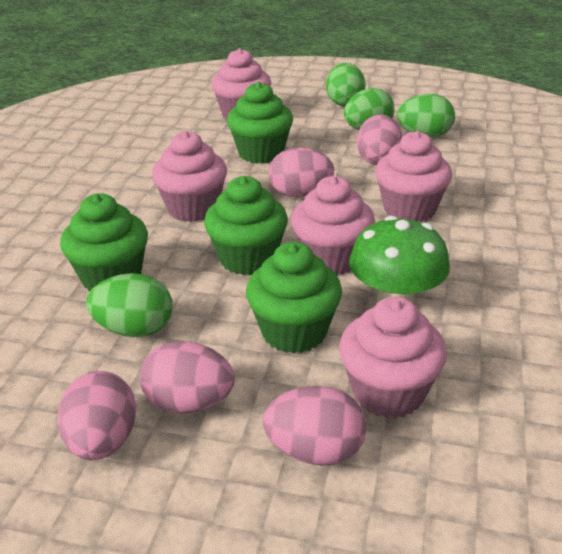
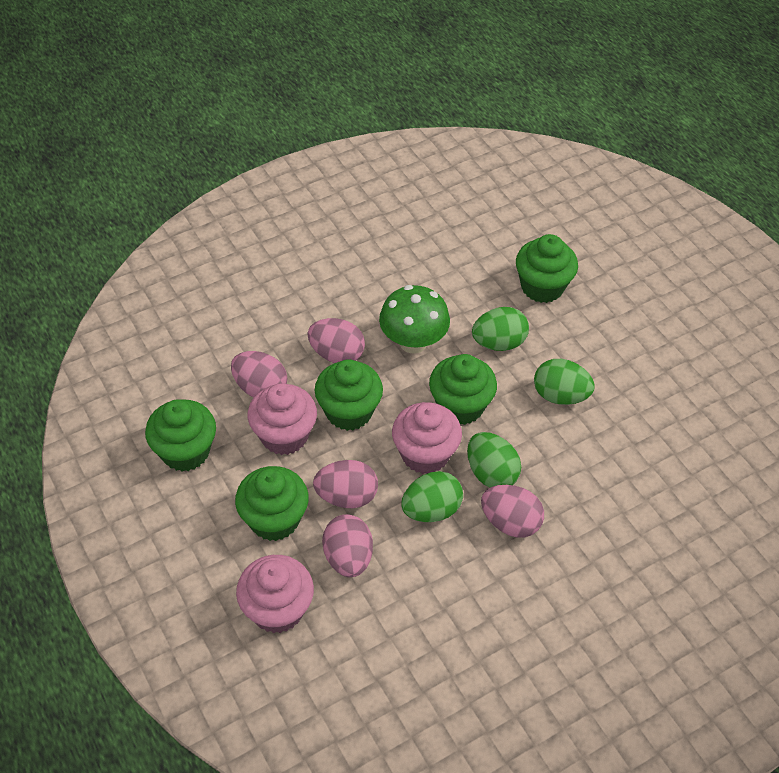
green cupcake: 4 -> 5
pink cupcake: 5 -> 3

